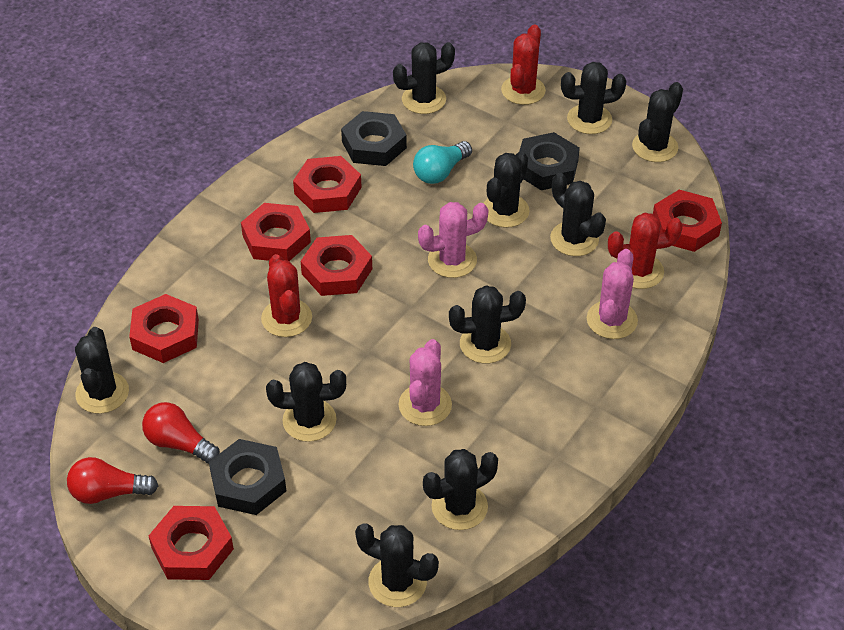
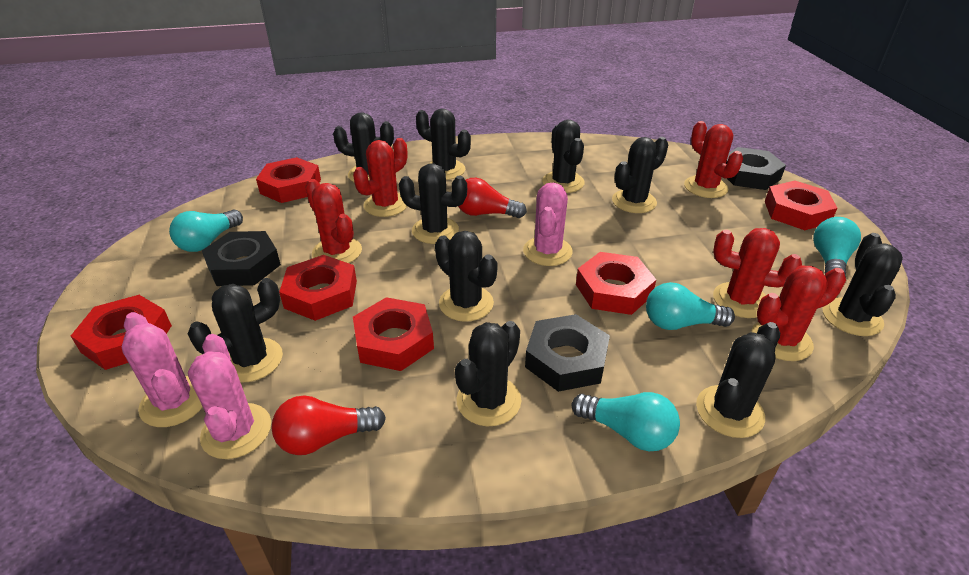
red cactus: 3 -> 5
turquoise light bulb: 1 -> 4

